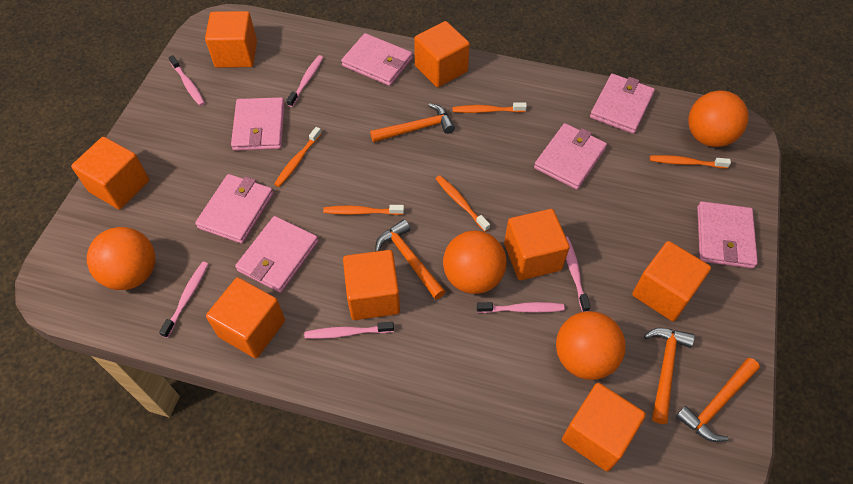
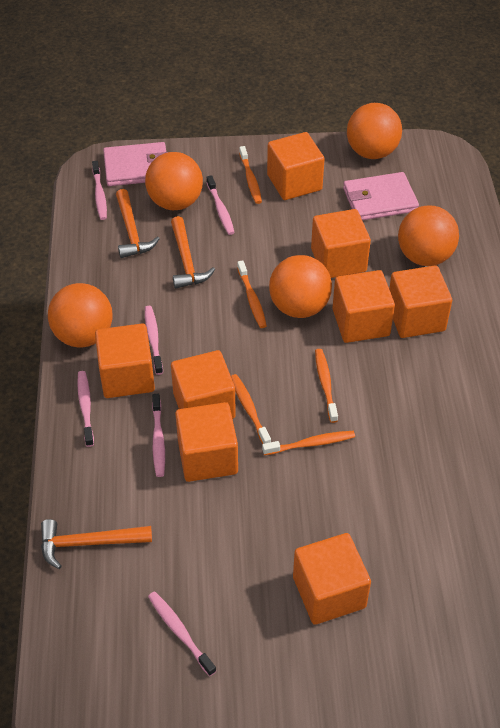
orange ball: 4 -> 5
orange hammer: 4 -> 3
pink wallet: 7 -> 2

